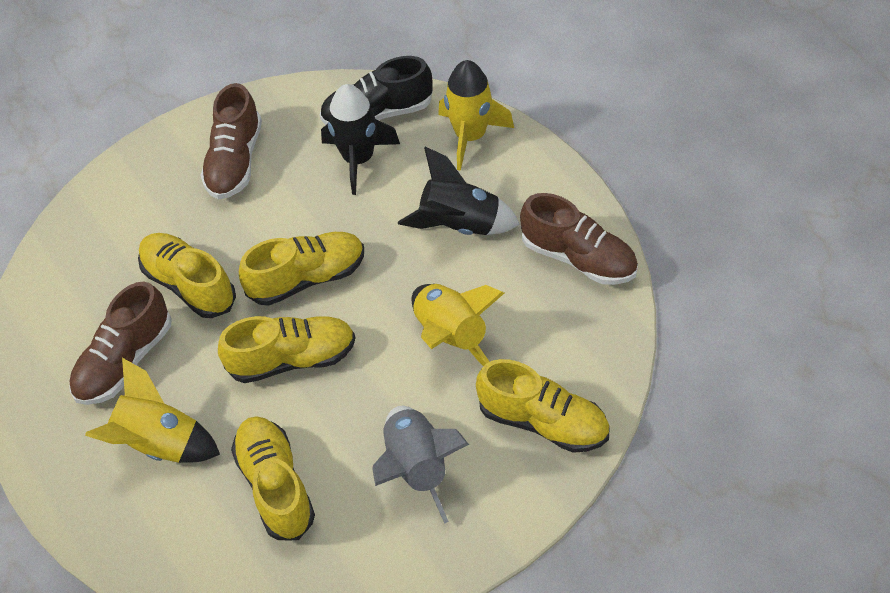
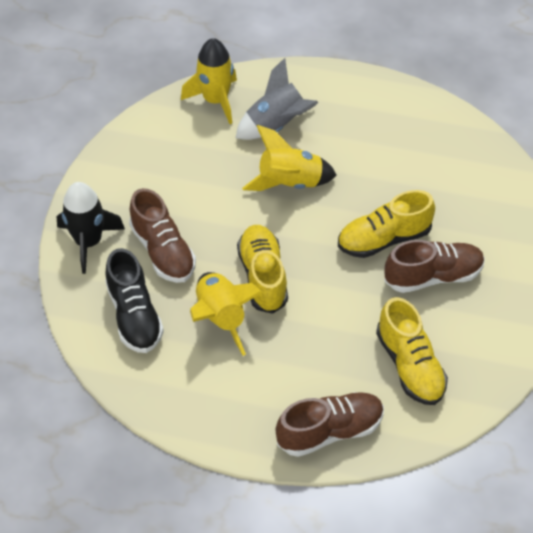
black rocket: 2 -> 1
yellow shoe: 5 -> 3

